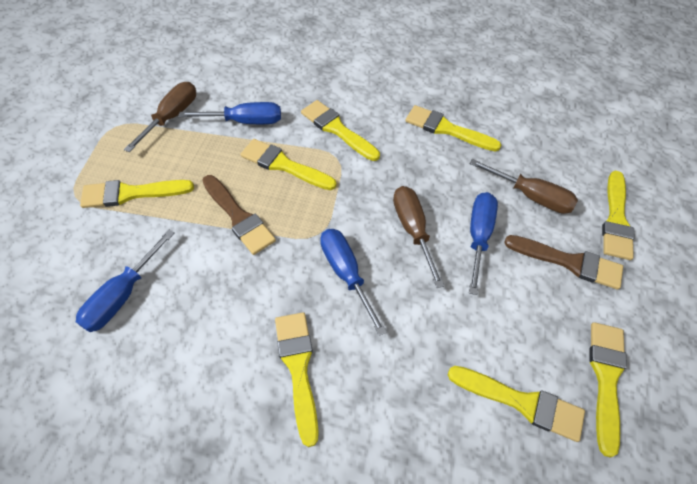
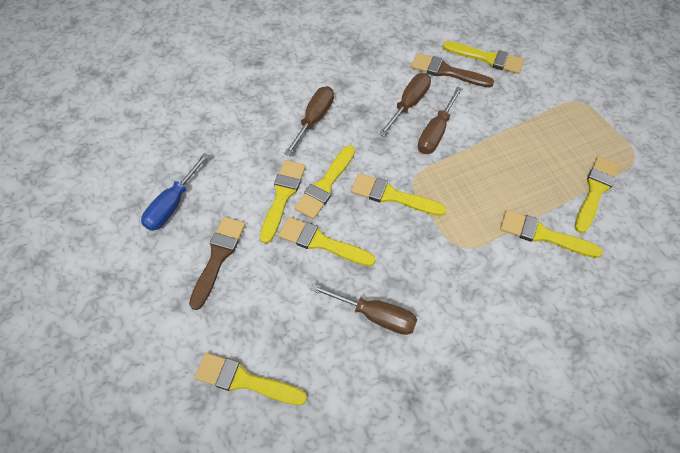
blue screwdriver: 4 -> 1
brown screwdriver: 3 -> 4

